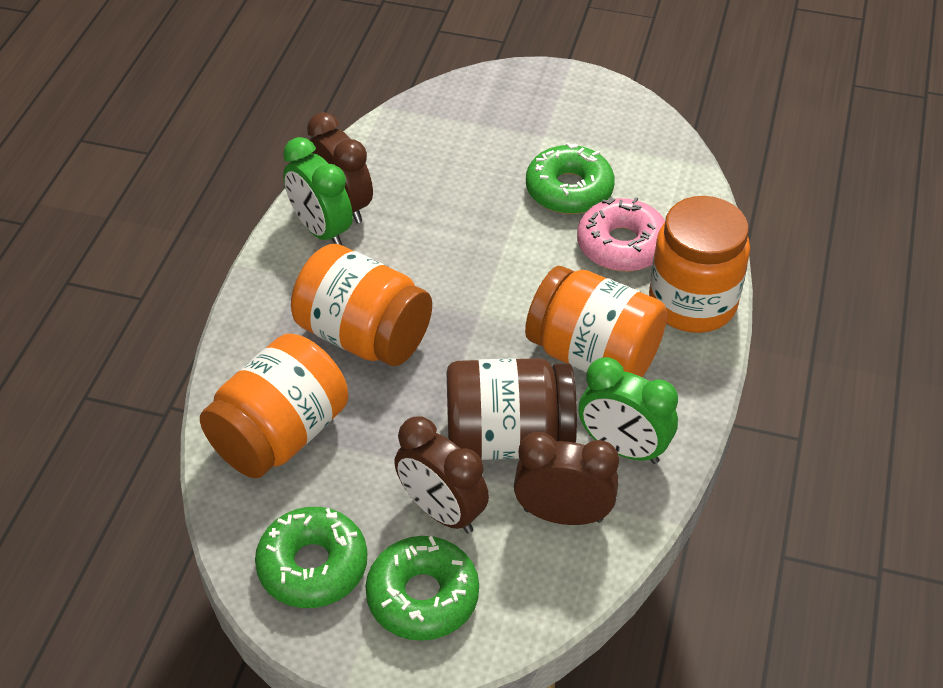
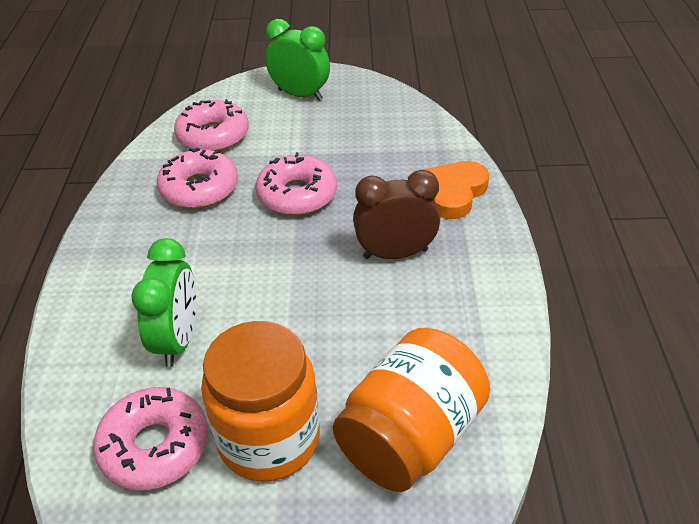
brown clock: 3 -> 1
brown jar: 1 -> 0
green donut: 3 -> 0
orange heart: 0 -> 1
orange jar: 4 -> 2
pink donut: 1 -> 4

